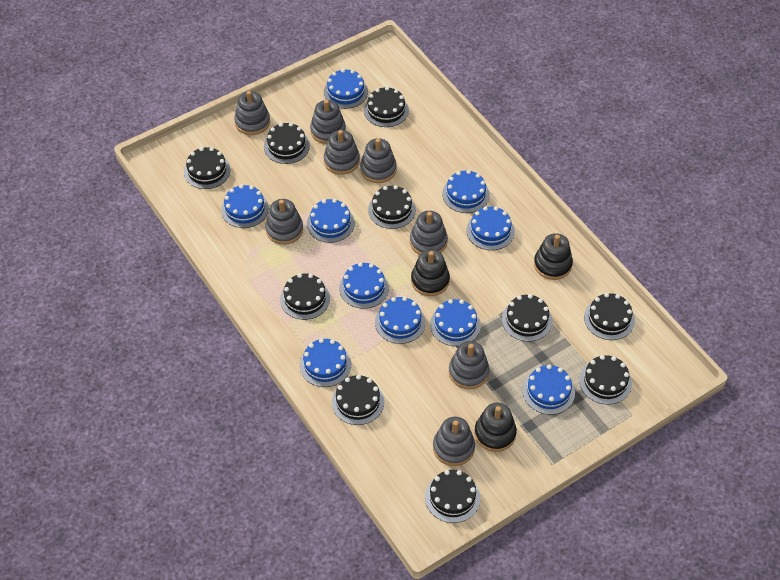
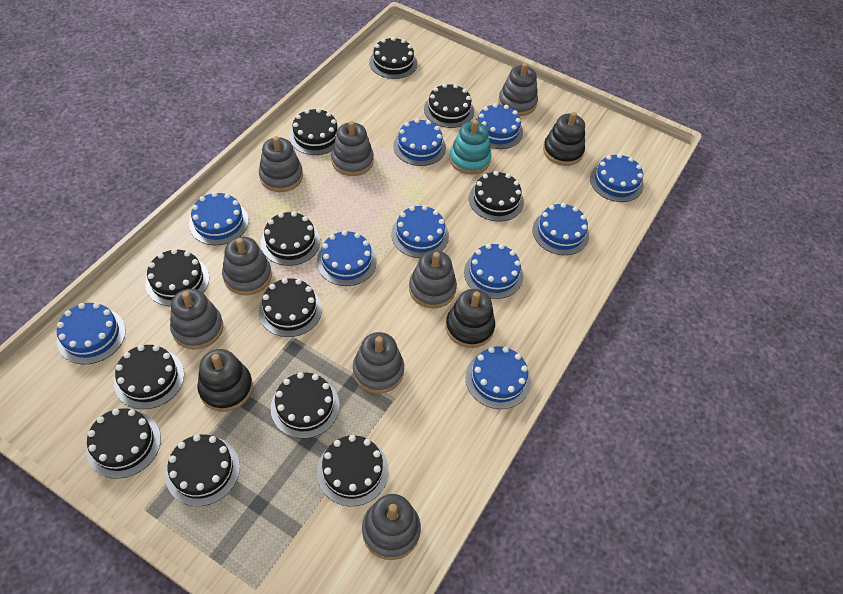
black cake: 10 -> 12
turquoise stacking toy: 0 -> 1

